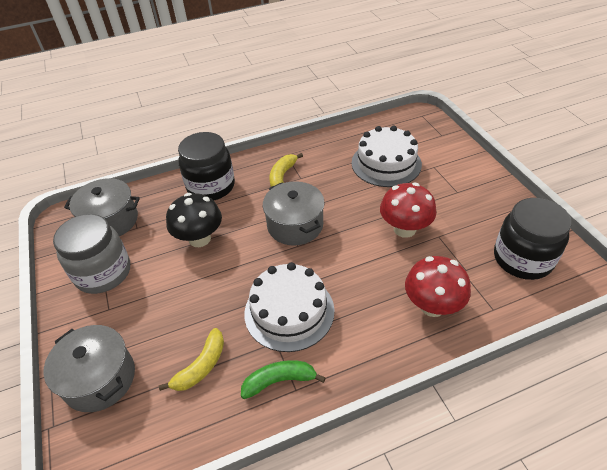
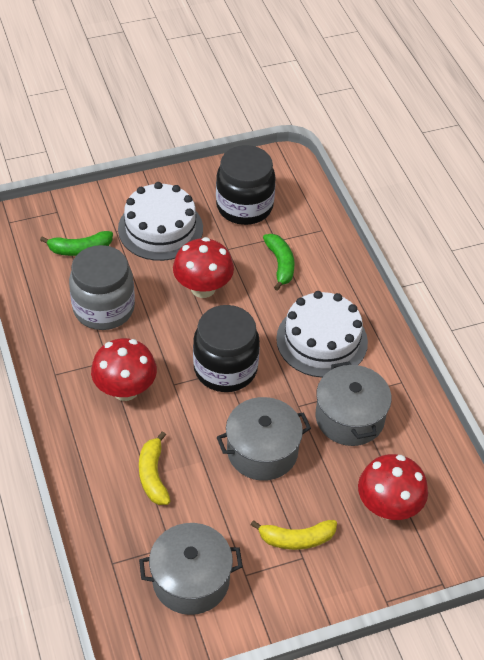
black mushroom: 1 -> 0
green banana: 1 -> 2
red mushroom: 2 -> 3

